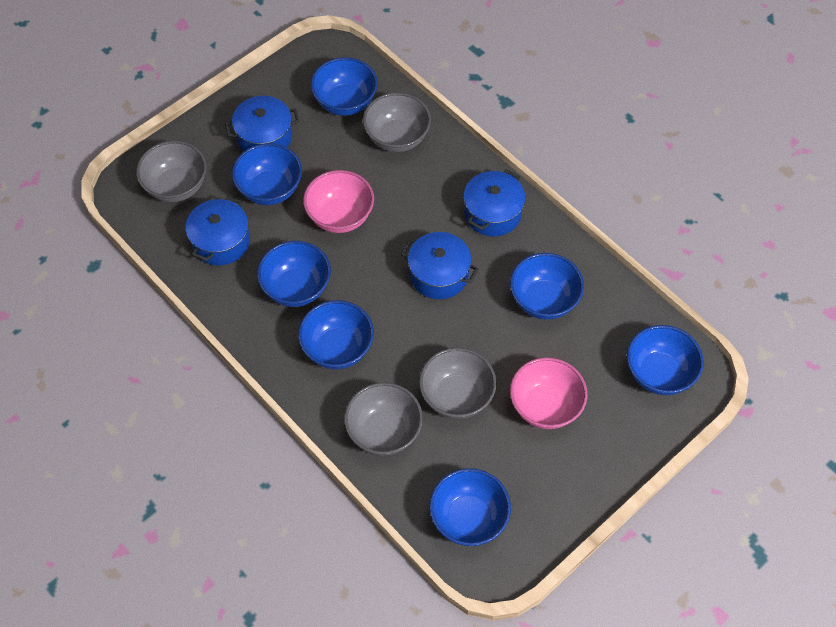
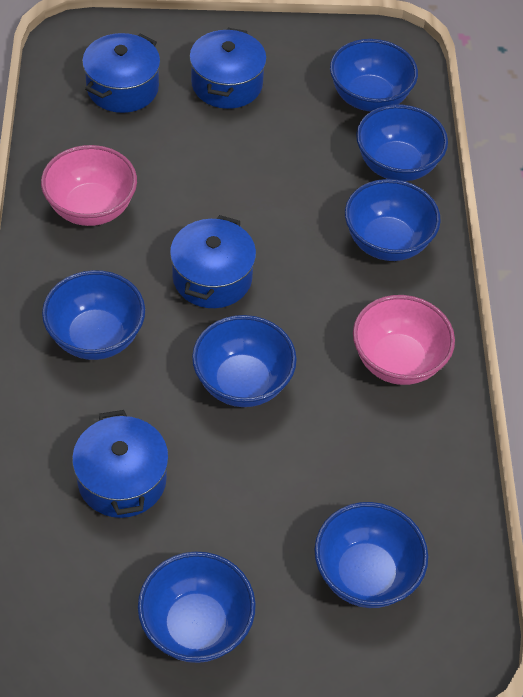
grey bowl: 4 -> 0

